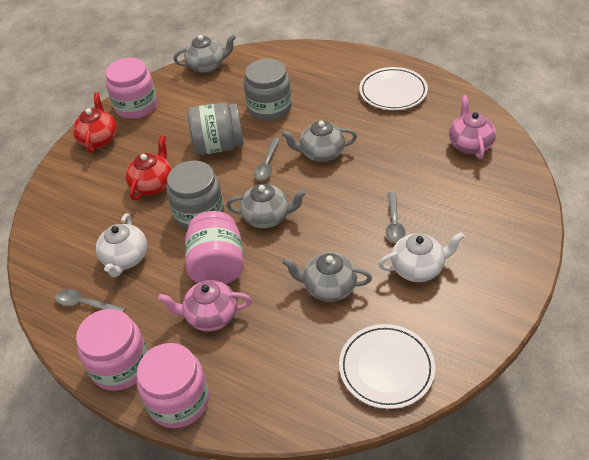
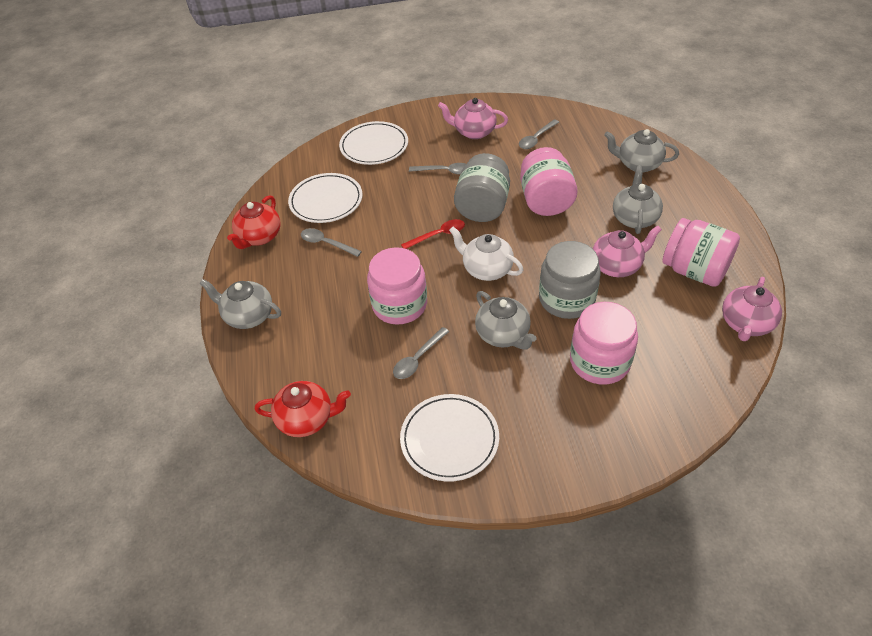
grey jar: 3 -> 2
grey spoon: 3 -> 4
pink teapot: 2 -> 3
red spoon: 0 -> 1
white plate: 2 -> 3
white teapot: 2 -> 1

